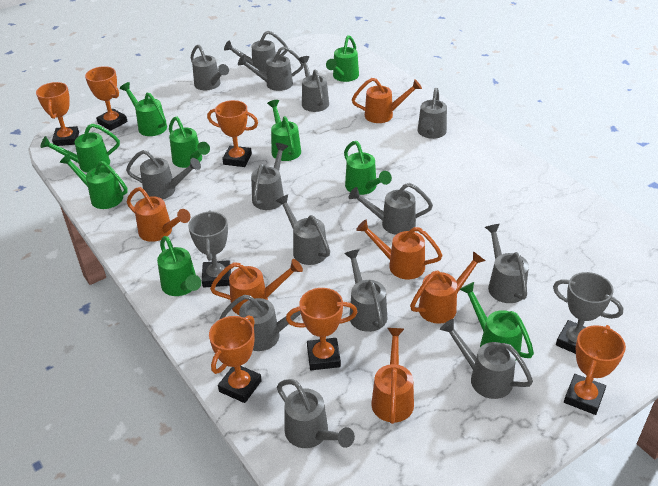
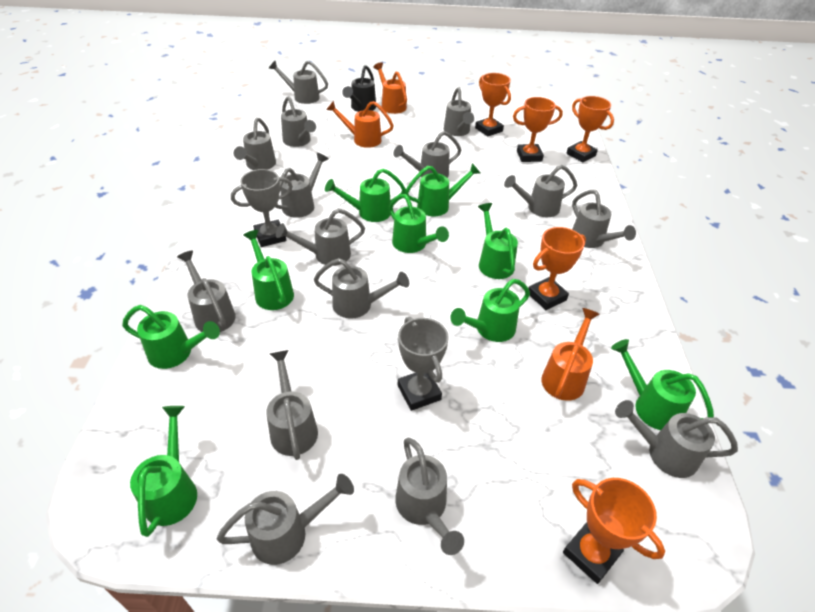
black watering can: 0 -> 1
grey watering can: 14 -> 15
orange trophy: 6 -> 5
orange watering can: 6 -> 3

